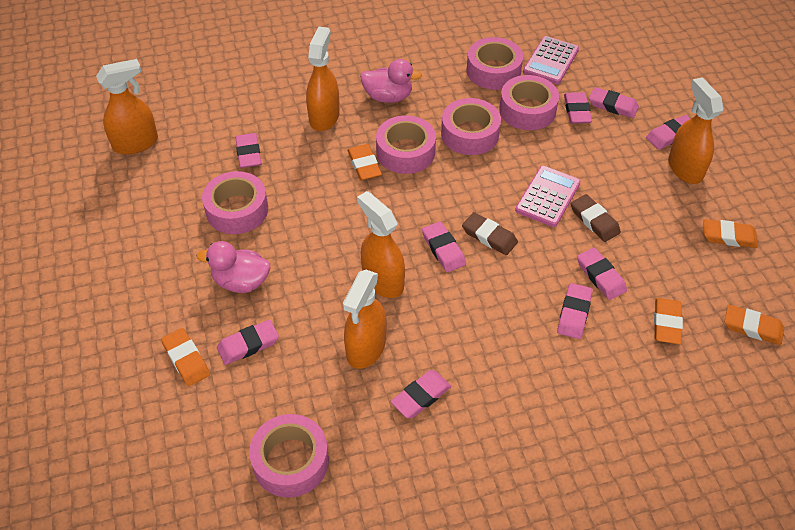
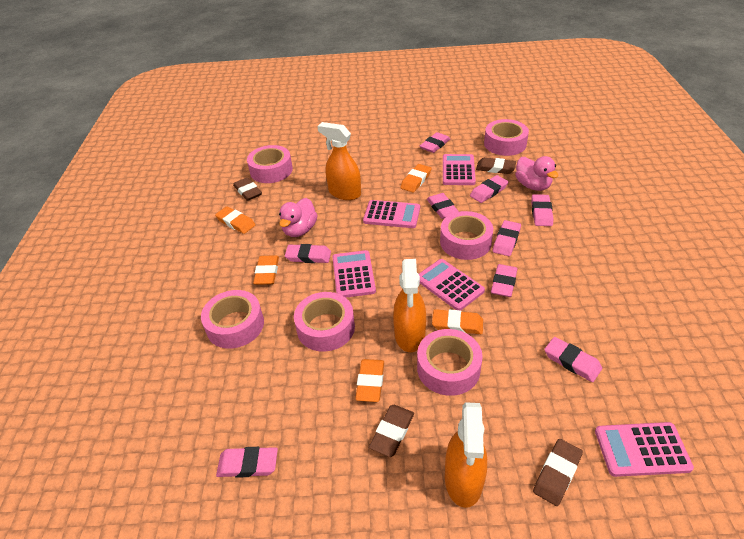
brown eraser: 2 -> 4
orange spray bottle: 5 -> 3
pink calculator: 2 -> 5

